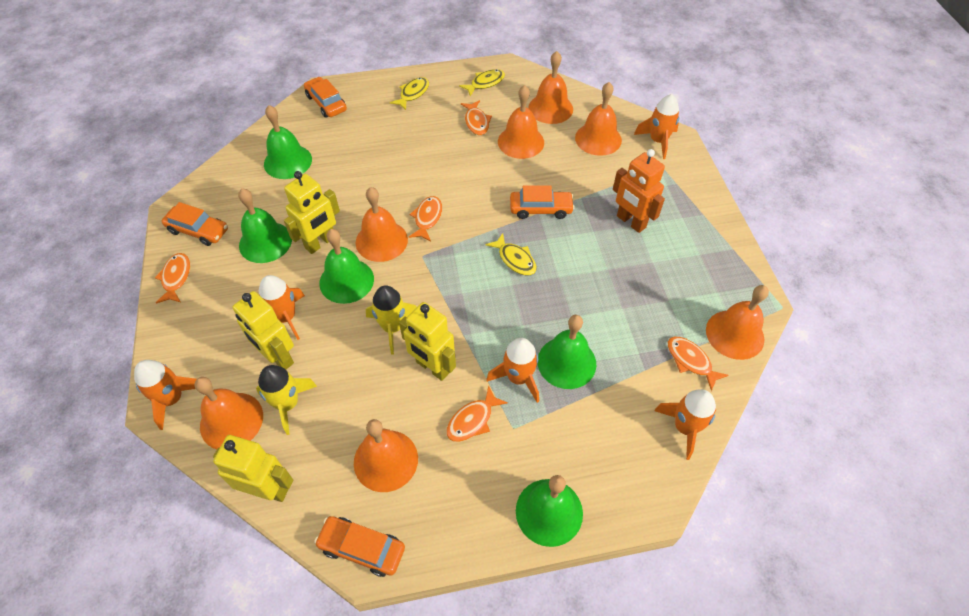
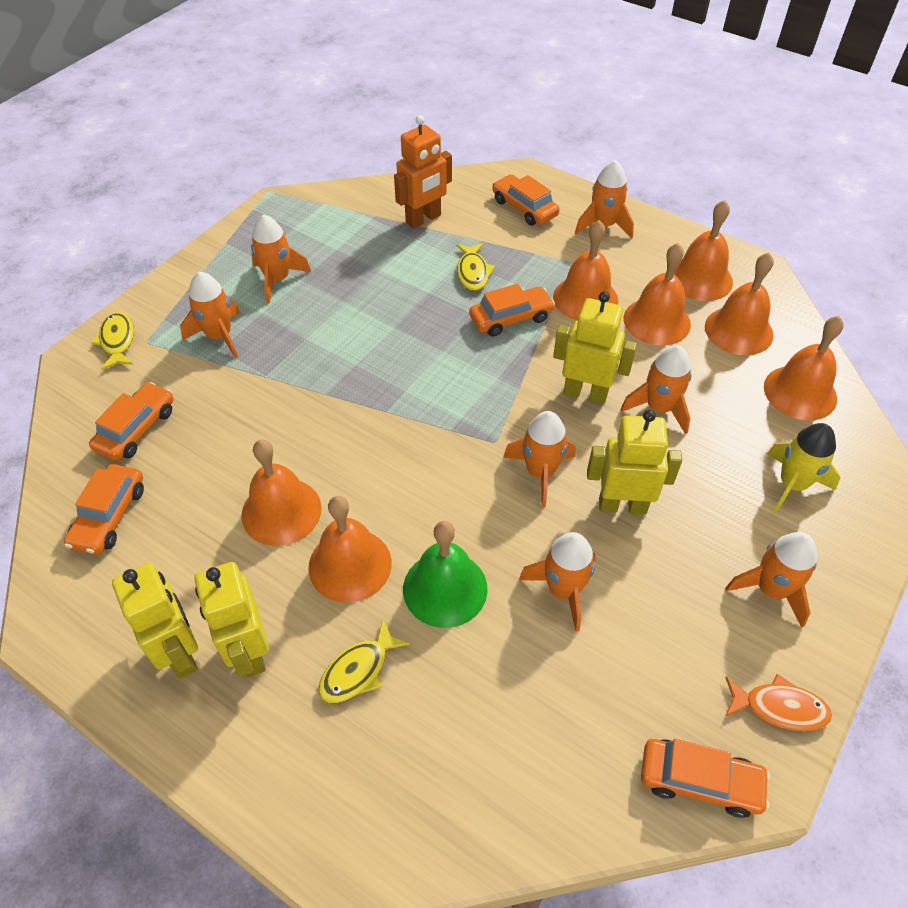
green bell: 5 -> 1
orange car: 4 -> 5
orange fish: 5 -> 1
orange rocket: 5 -> 7
yellow rocket: 2 -> 1

